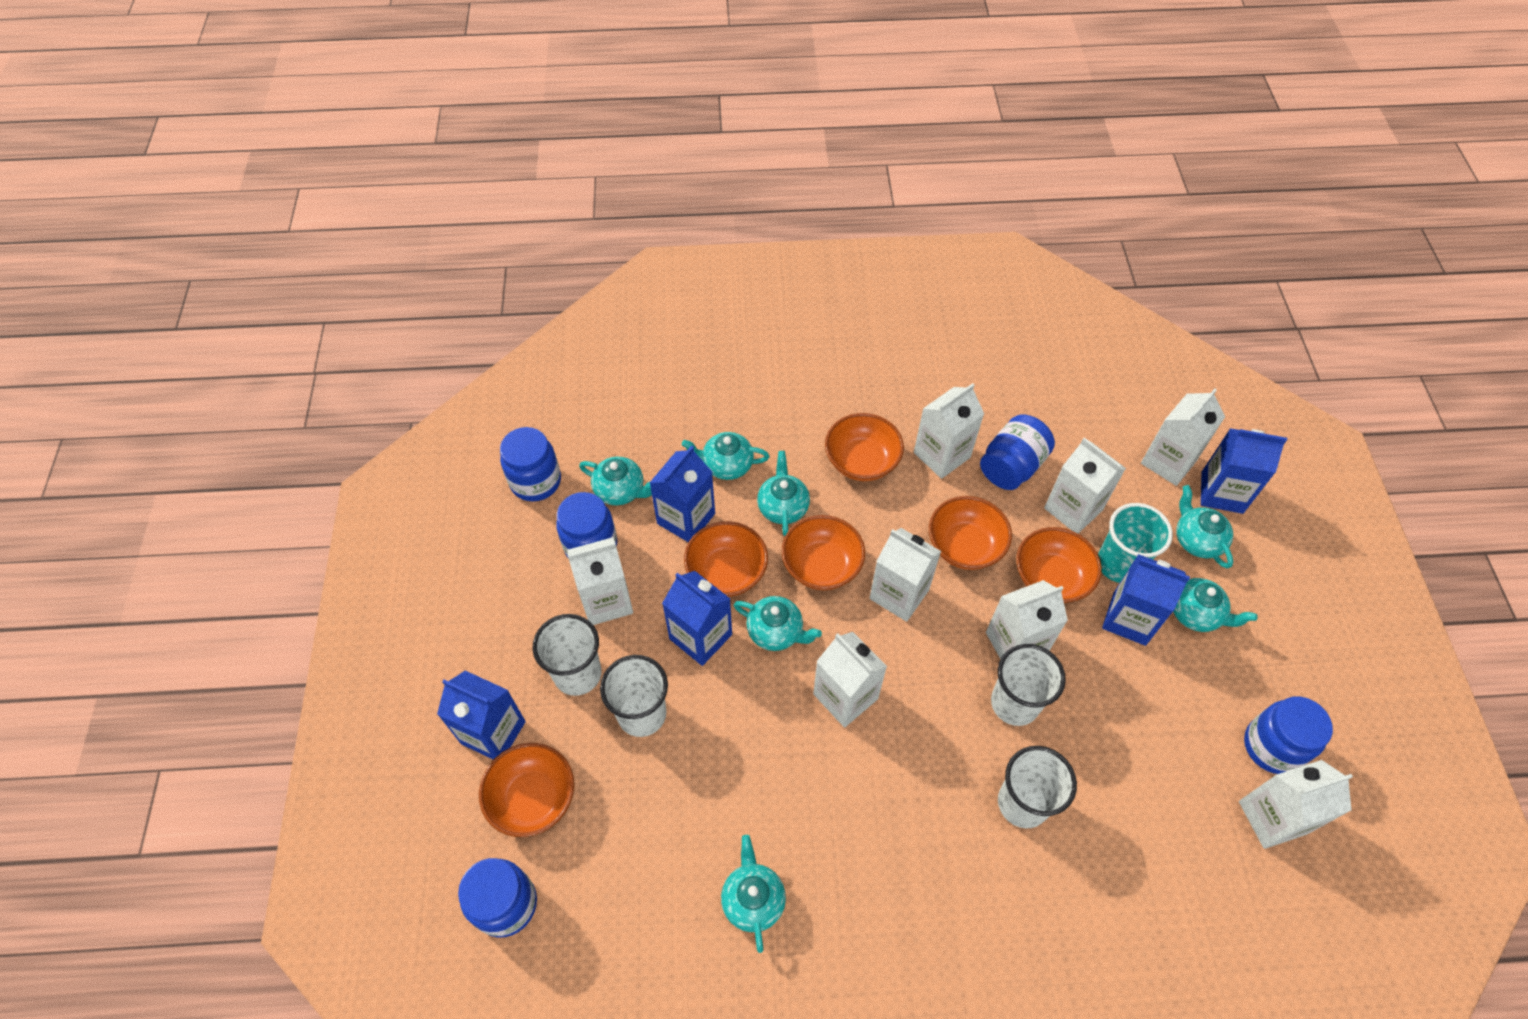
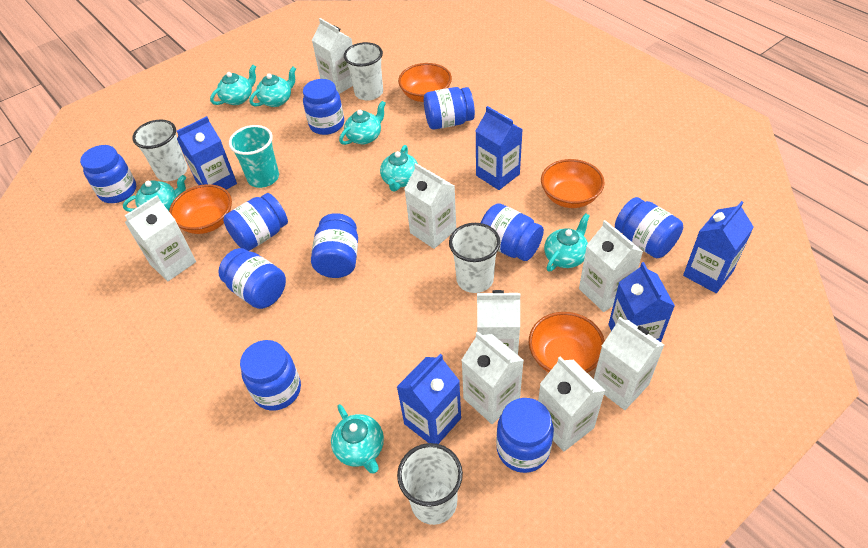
blue jar: 5 -> 10
orange bowl: 6 -> 4

